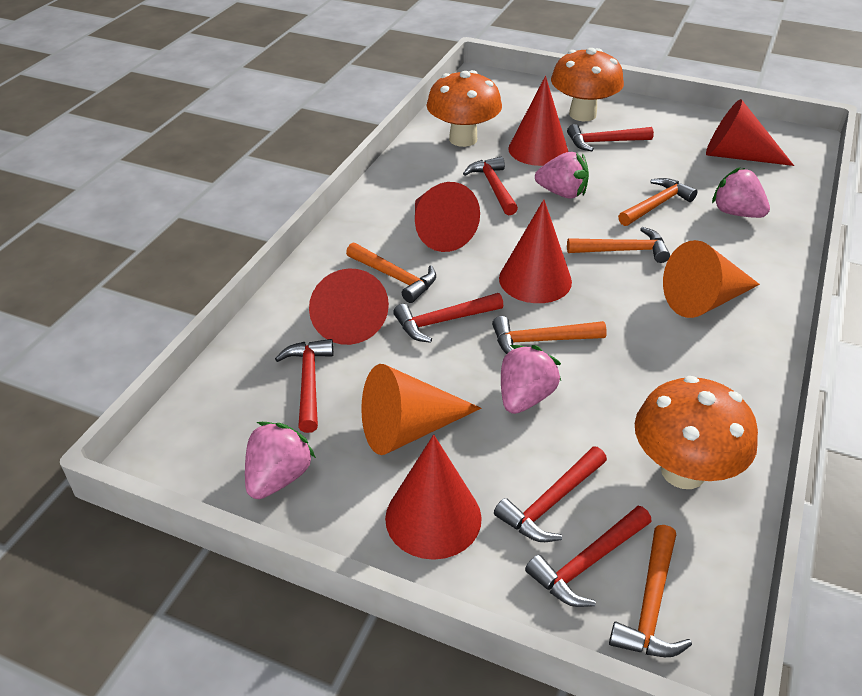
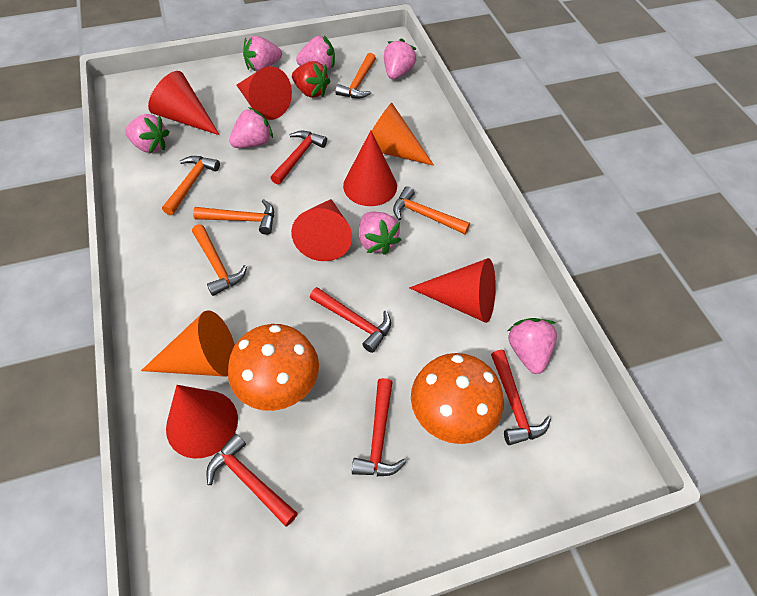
orange mushroom: 3 -> 2
pink strawberry: 4 -> 7
red hammer: 6 -> 5
red strawberry: 0 -> 1

